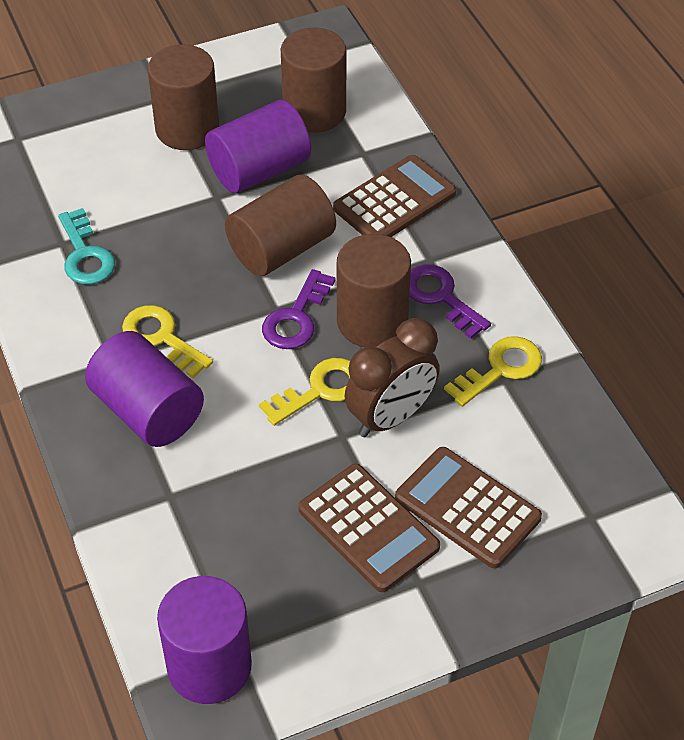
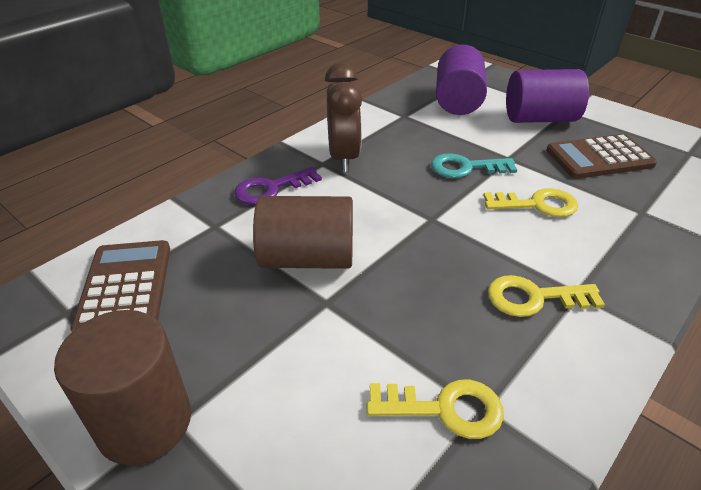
brown calculator: 3 -> 2
brown cylinder: 4 -> 2
purple cylinder: 3 -> 2
purple key: 2 -> 1

